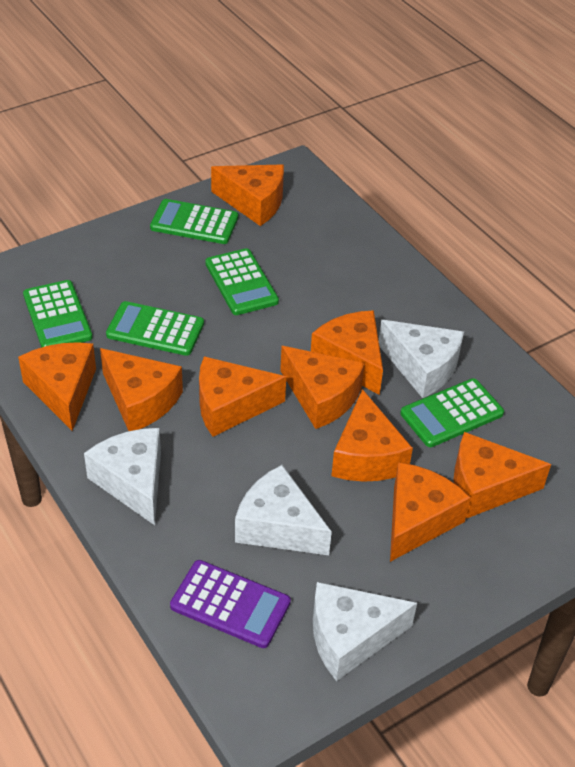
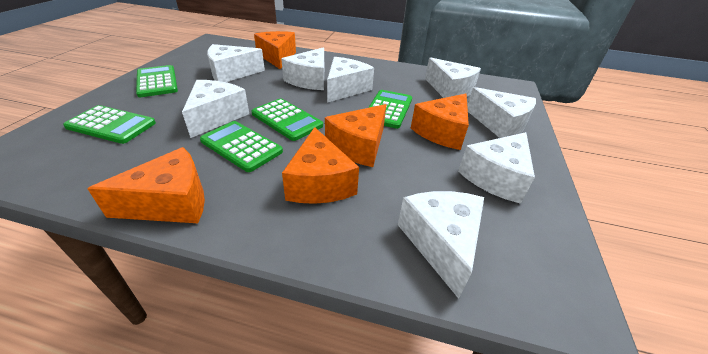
orange cheese: 9 -> 5
purple calculator: 1 -> 0
white cheese: 4 -> 8

